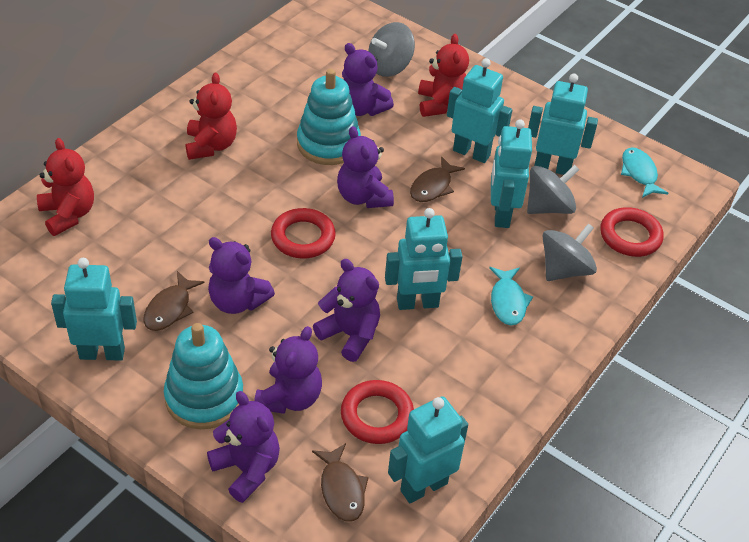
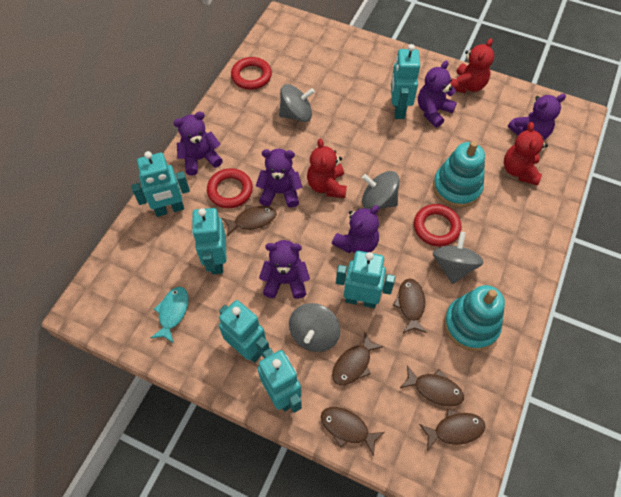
brown fish: 3 -> 6
grey spinning top: 3 -> 4
turquoise fish: 2 -> 1

